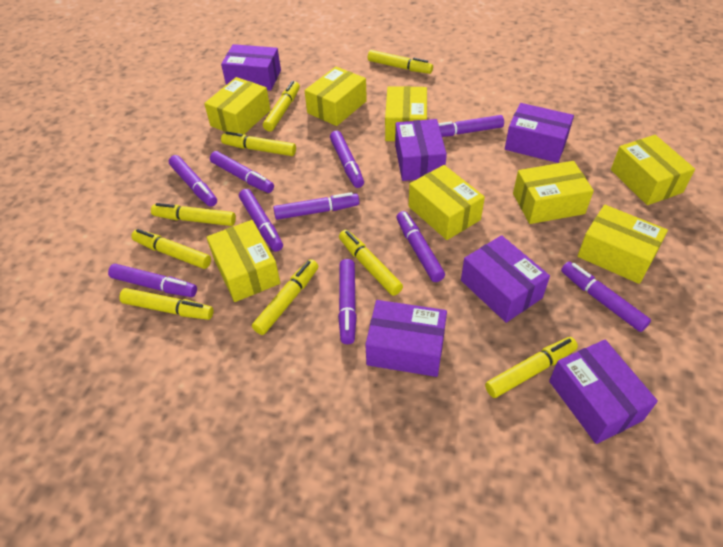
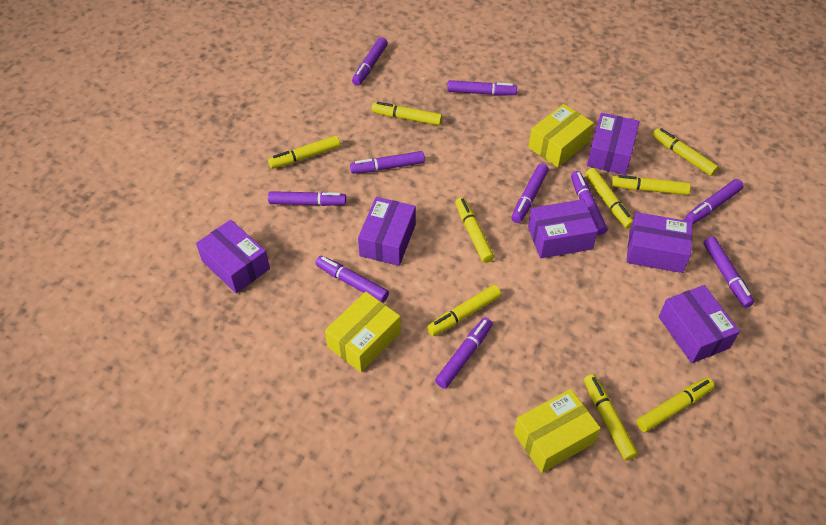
yellow box: 8 -> 3

